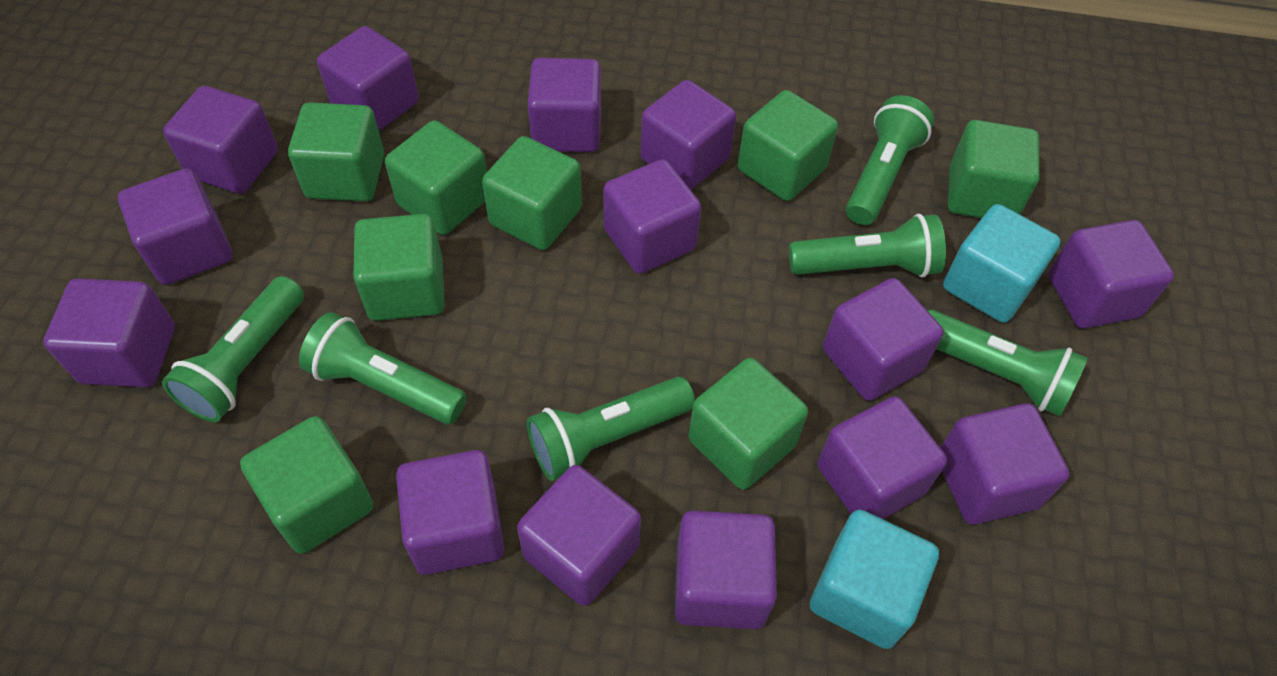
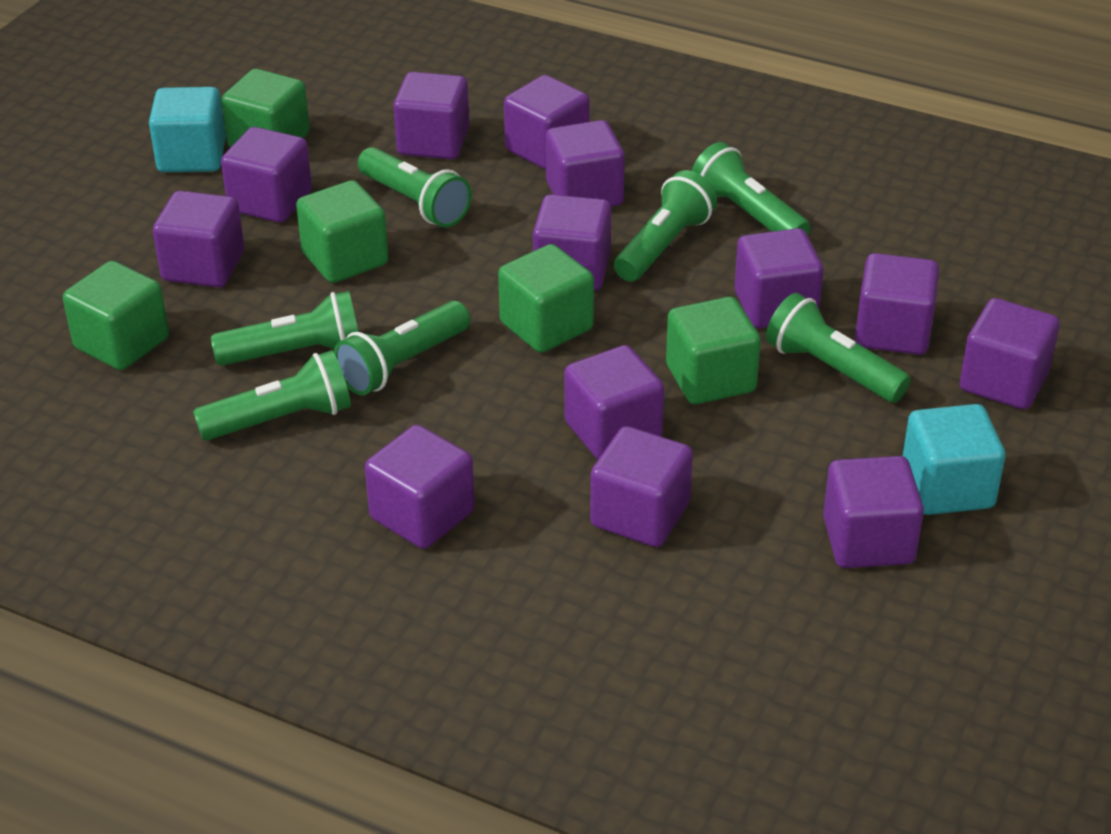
green cube: 8 -> 5
green flashlight: 6 -> 7
purple cube: 14 -> 13

